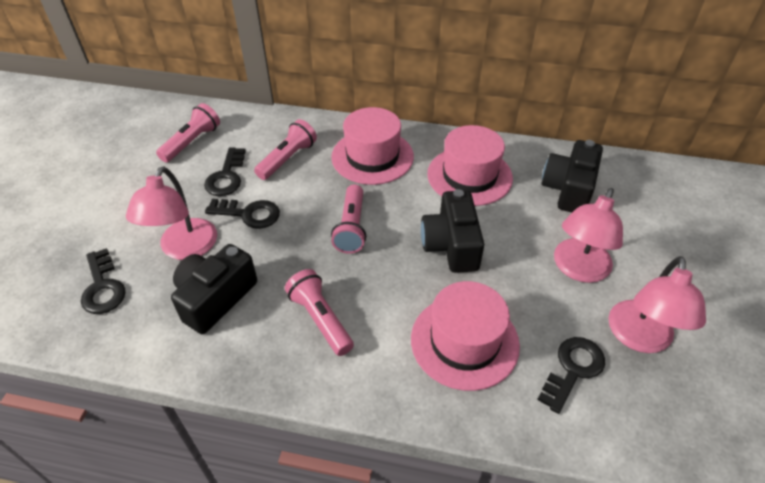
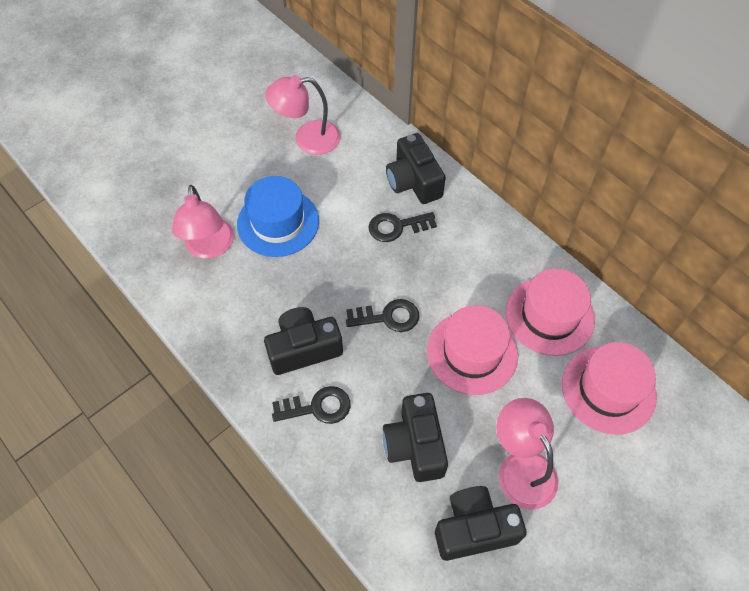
black camera: 3 -> 4
black key: 4 -> 3
blue hat: 0 -> 1
pink flashlight: 4 -> 0

